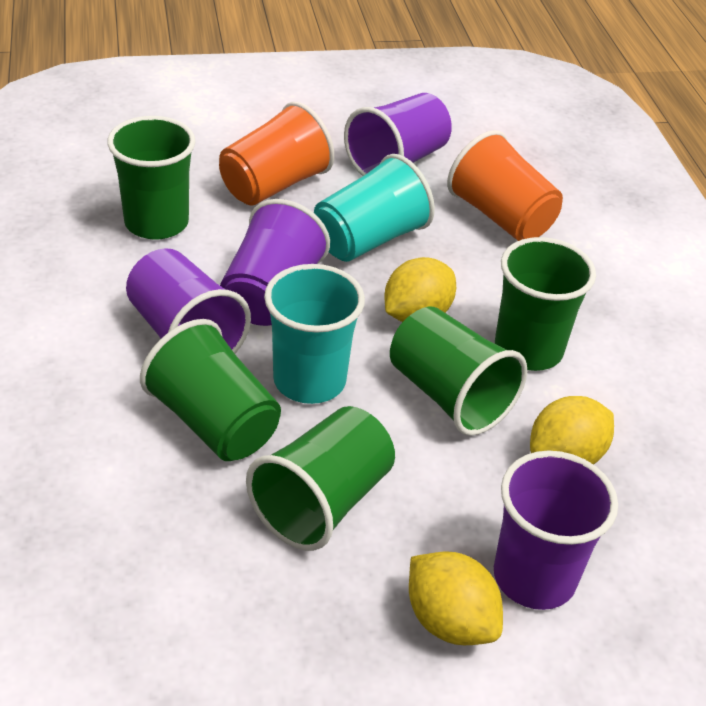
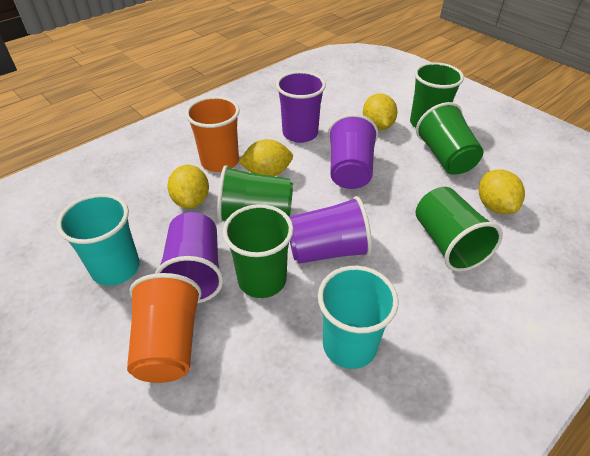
yellow lemon: 3 -> 4

